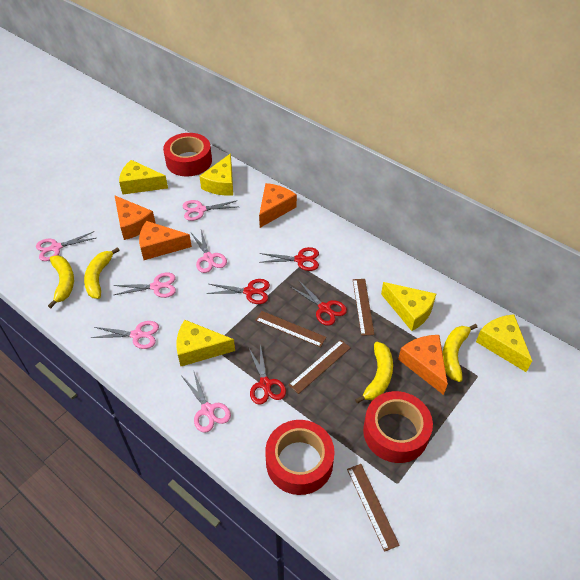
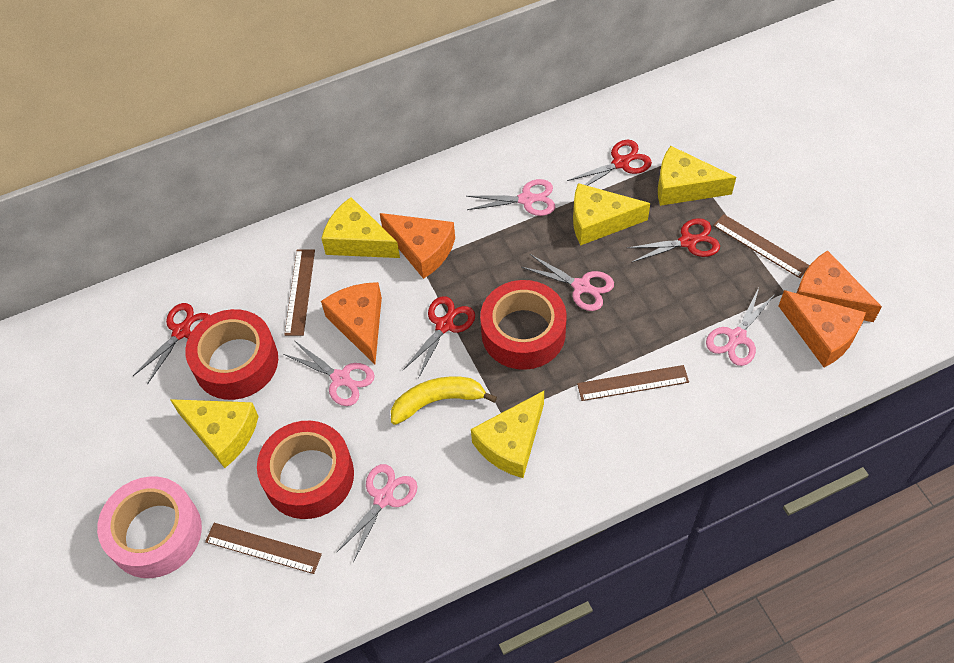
pink scissors: 6 -> 5
pink tape: 0 -> 1
yellow banana: 4 -> 1

